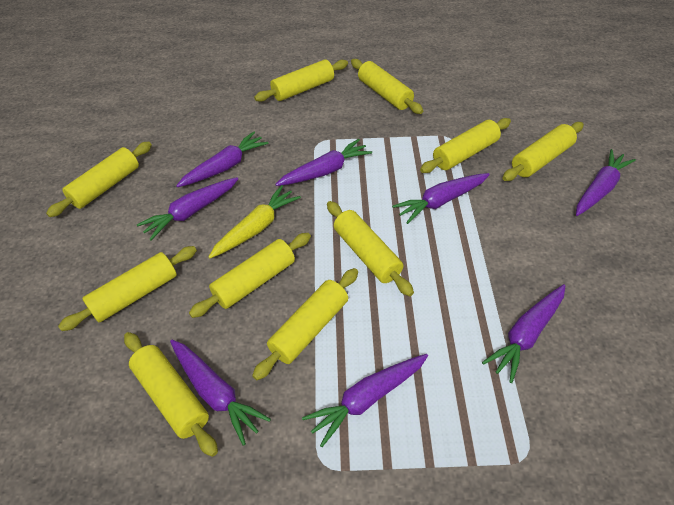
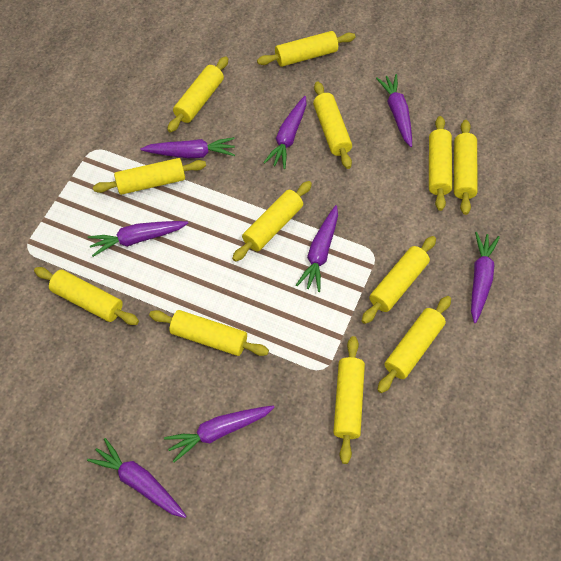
yellow carrot: 1 -> 0
yellow rolling pin: 10 -> 12

